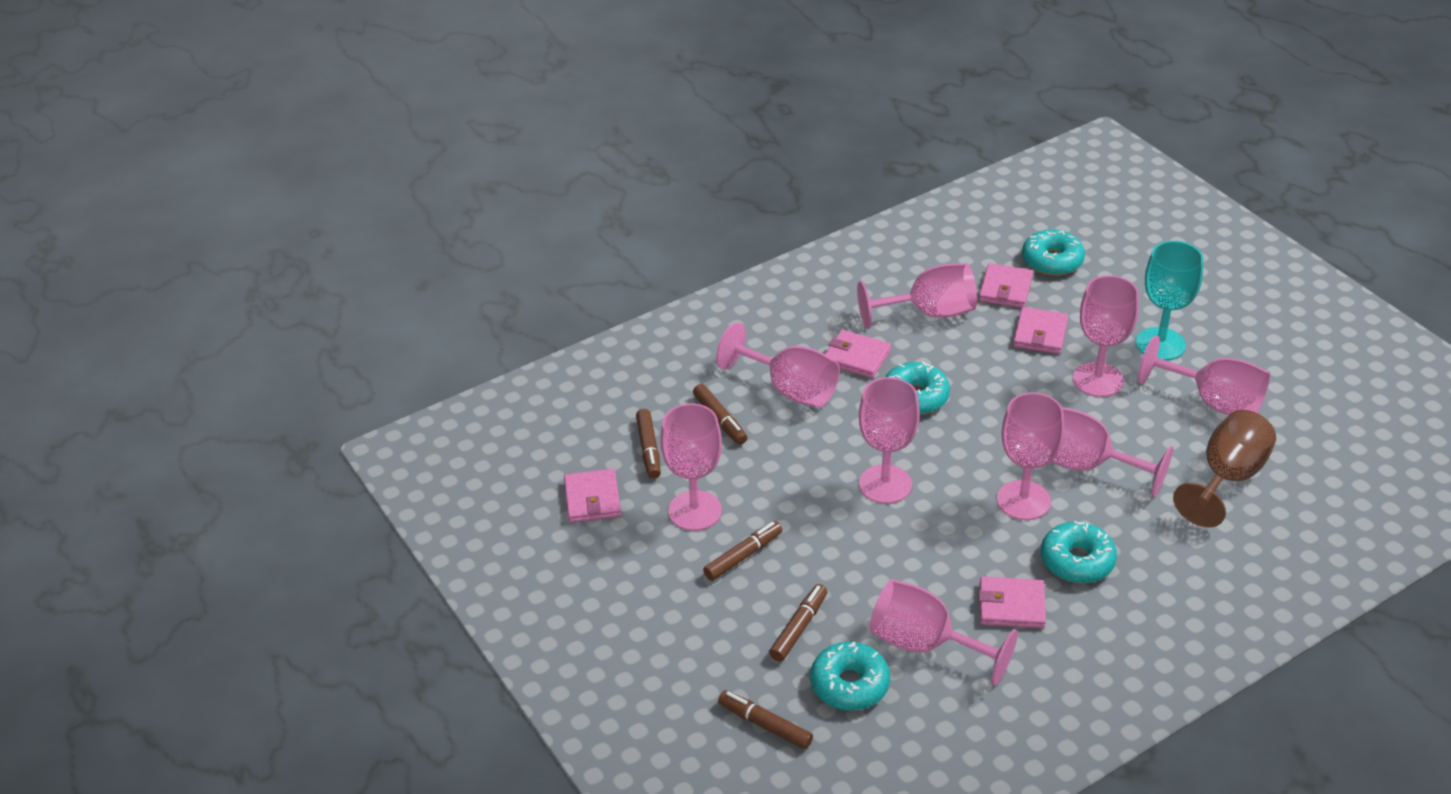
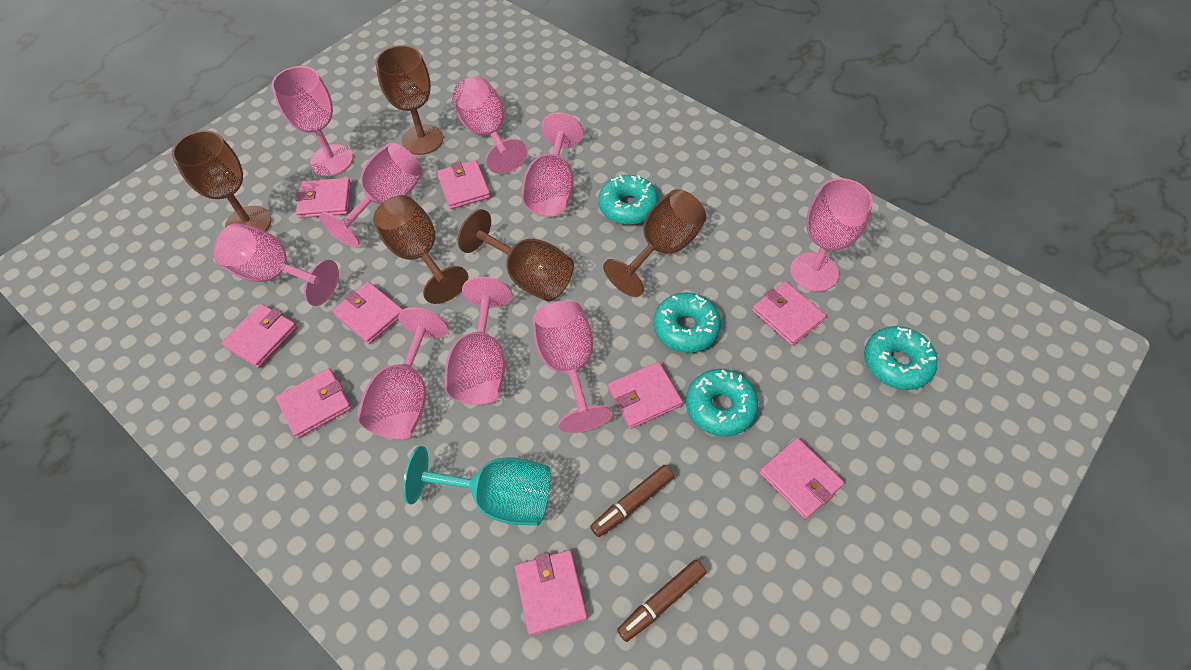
brown goblet: 1 -> 5
brown marker: 5 -> 2
pink wallet: 5 -> 9

